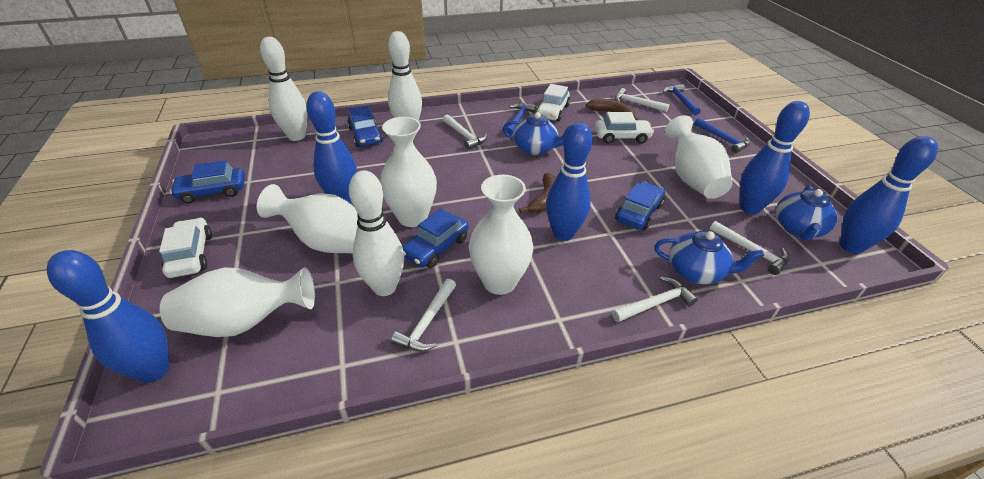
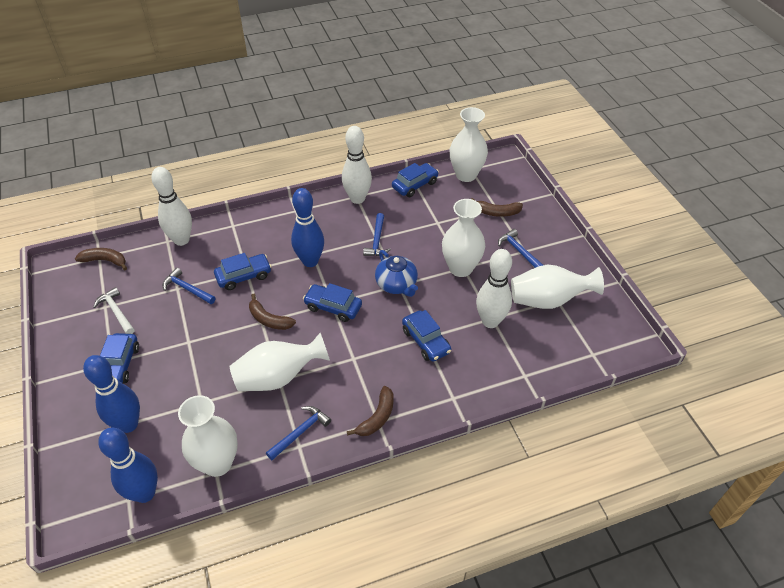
blue bowling pin: 5 -> 3
blue car: 4 -> 5
blue hammer: 3 -> 4
blue teapot: 3 -> 1
brown banana: 2 -> 4
white car: 3 -> 0
white hammer: 5 -> 1

